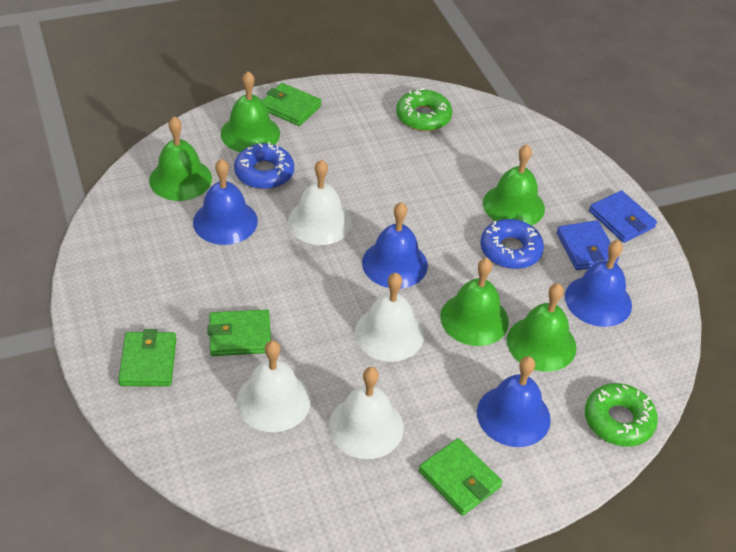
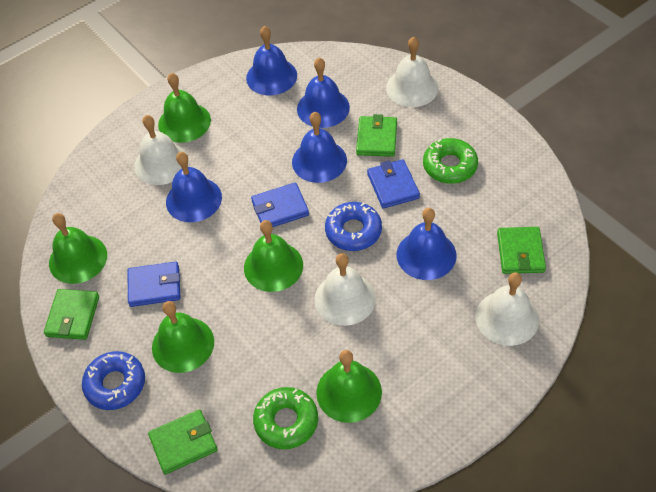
blue bell: 4 -> 5
blue wallet: 2 -> 3

